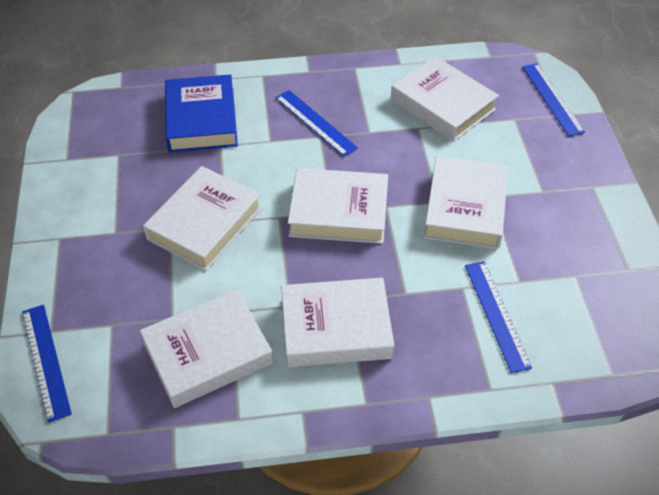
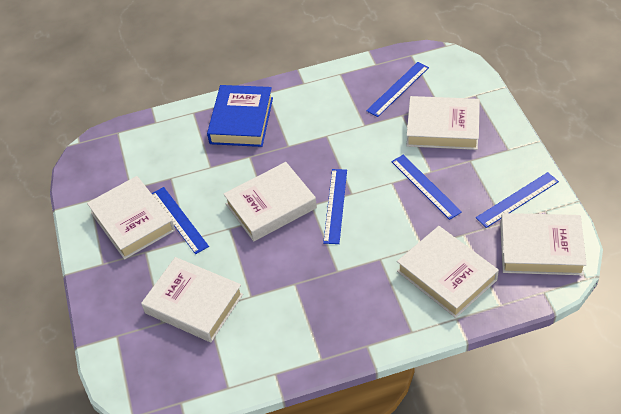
blue ruler: 4 -> 5

